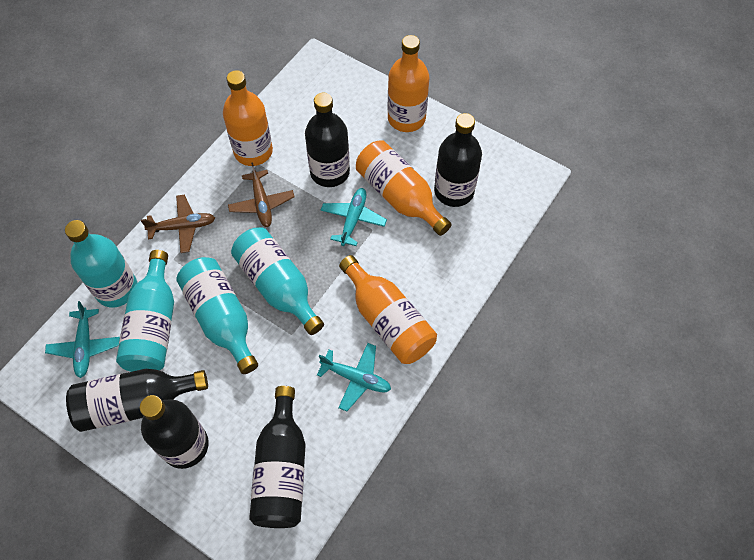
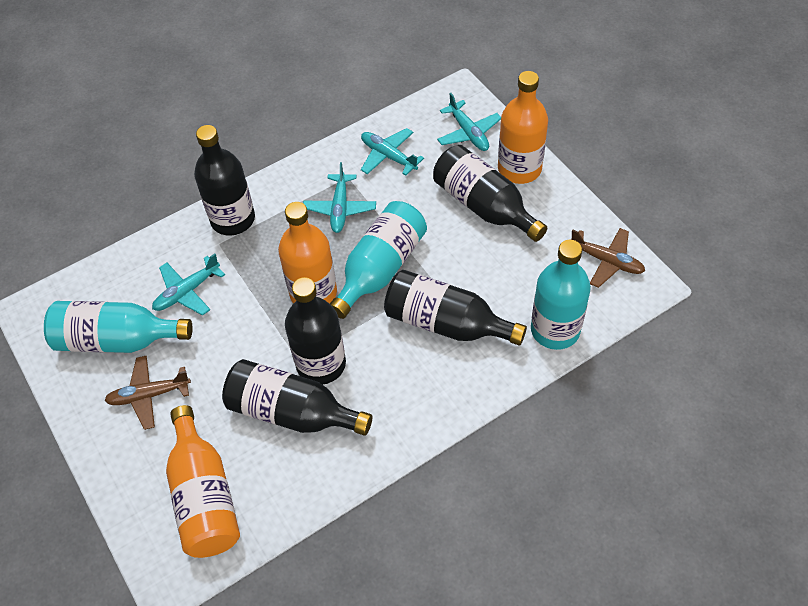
orange bottle: 4 -> 3
turquoise bottle: 4 -> 3
turquoise plane: 3 -> 4

